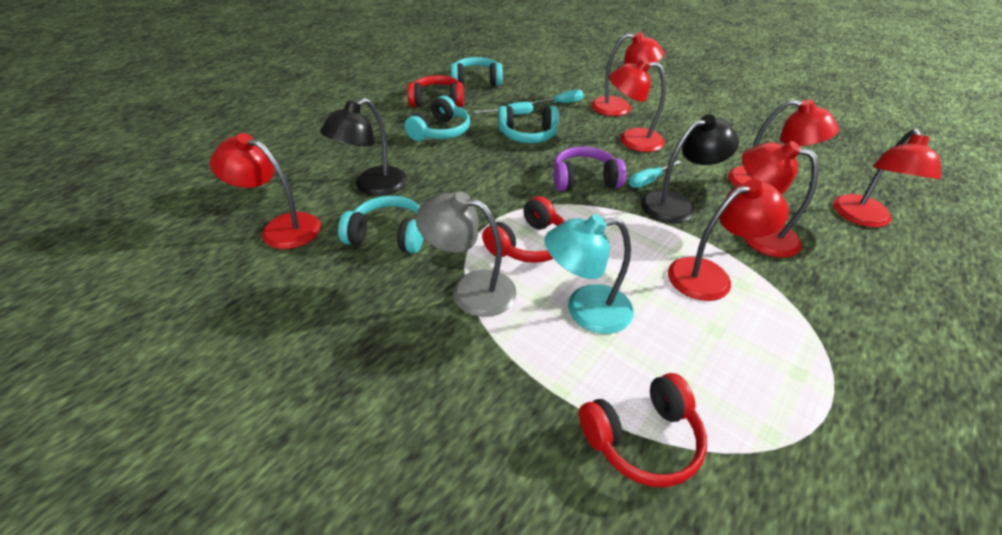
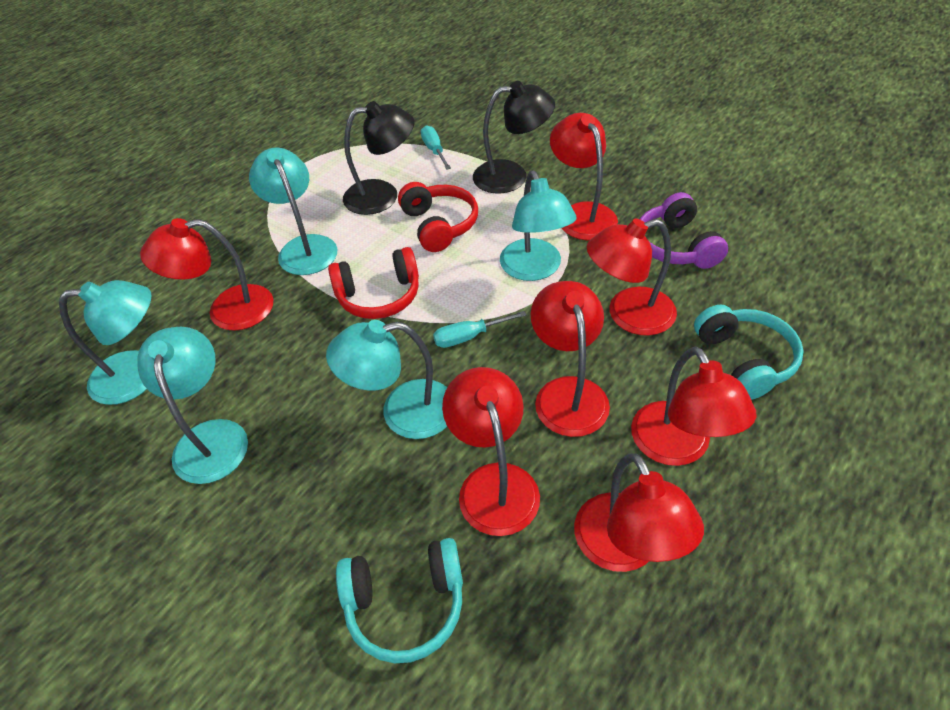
grey lamp: 1 -> 0
red headphones: 3 -> 2
turquoise headphones: 4 -> 2
turquoise lamp: 1 -> 5
turquoise screwdriver: 3 -> 2

